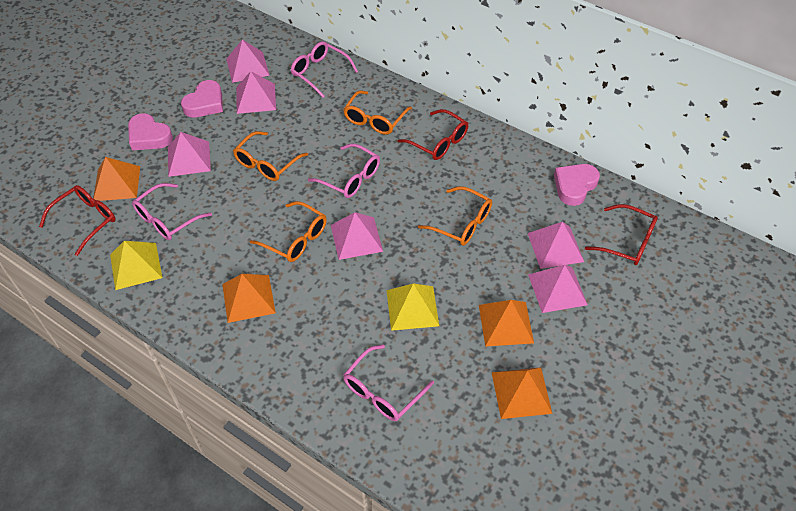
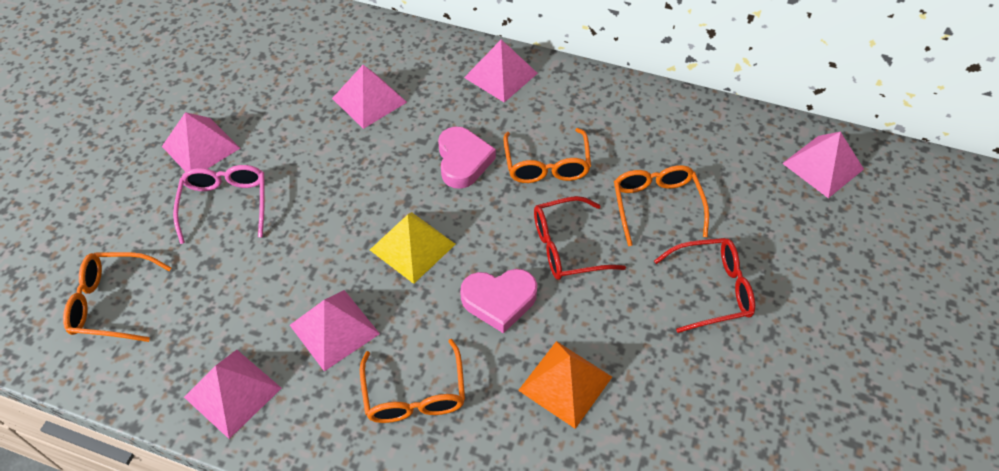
orange pyramid: 4 -> 1
pink glasses: 4 -> 1
pink heart: 3 -> 2
red glasses: 3 -> 2
yellow pyramid: 2 -> 1

